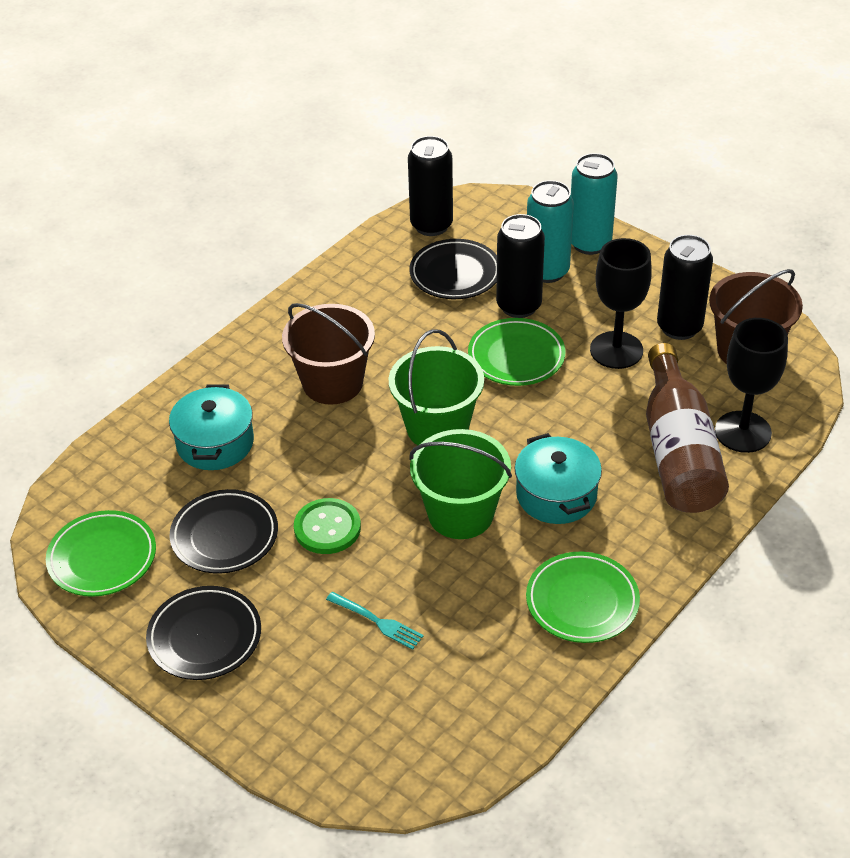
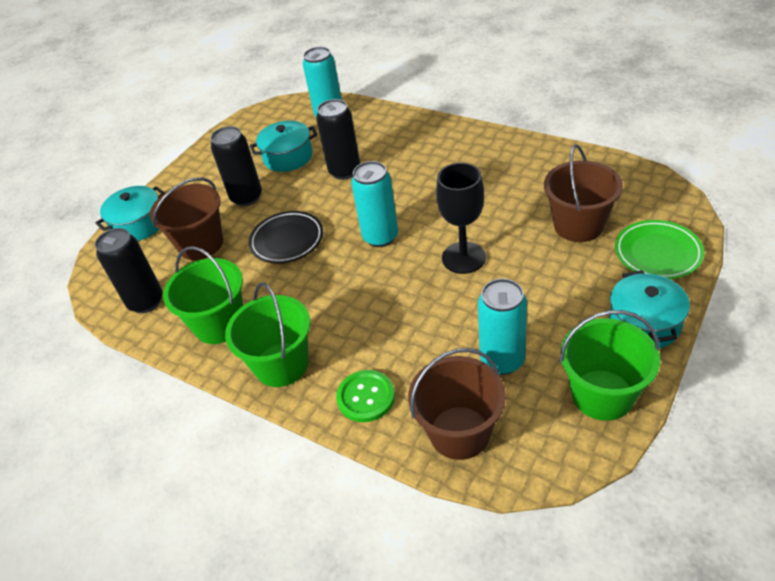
black goblet: 2 -> 1
black plate: 3 -> 1
brown bottle: 1 -> 0
brown bucket: 2 -> 3
green bucket: 2 -> 3
green plate: 3 -> 1
turquoise can: 2 -> 3
turquoise fork: 1 -> 0
turquoise pot: 2 -> 3

